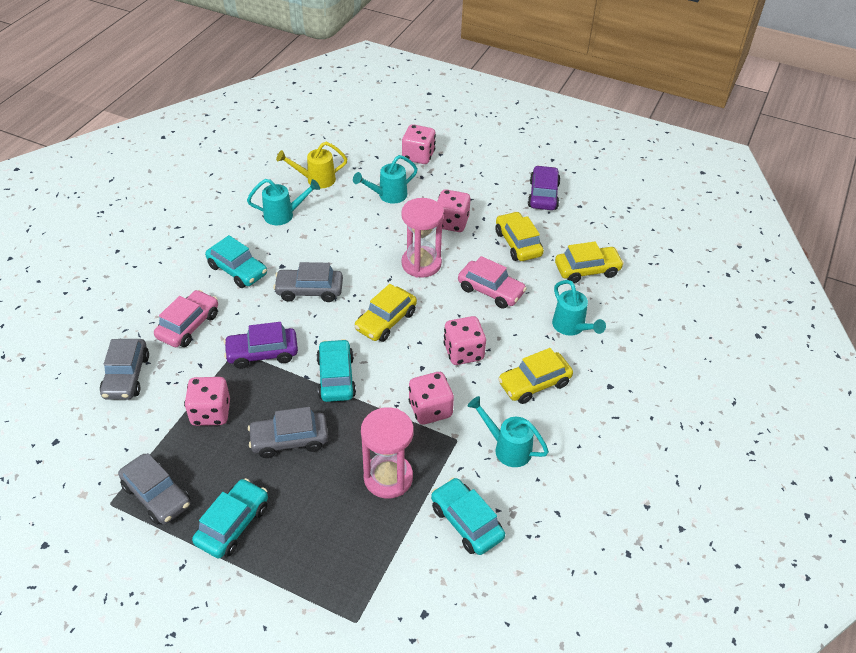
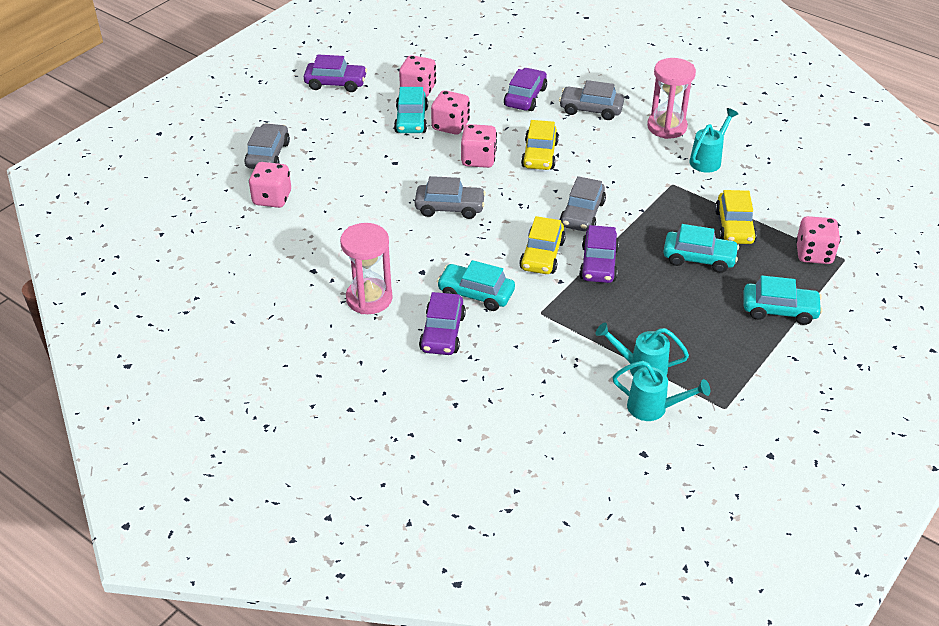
pink car: 2 -> 0
purple car: 2 -> 4
turquoise watering can: 4 -> 3
yellow car: 4 -> 3
yellow watering can: 1 -> 0

